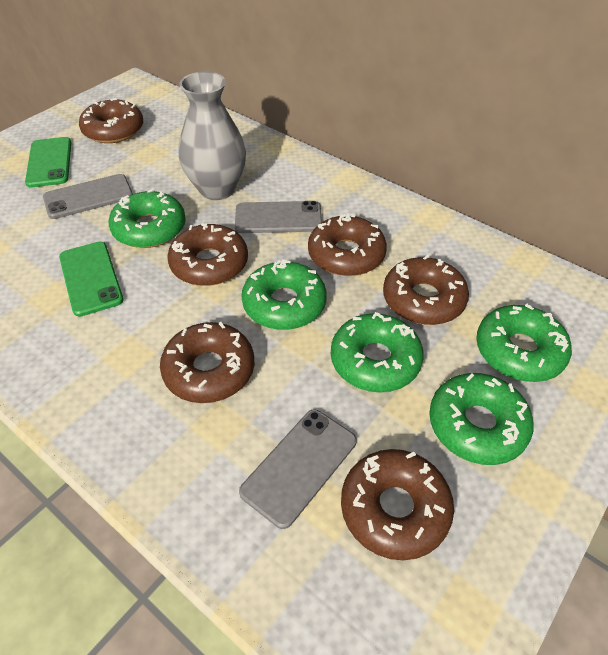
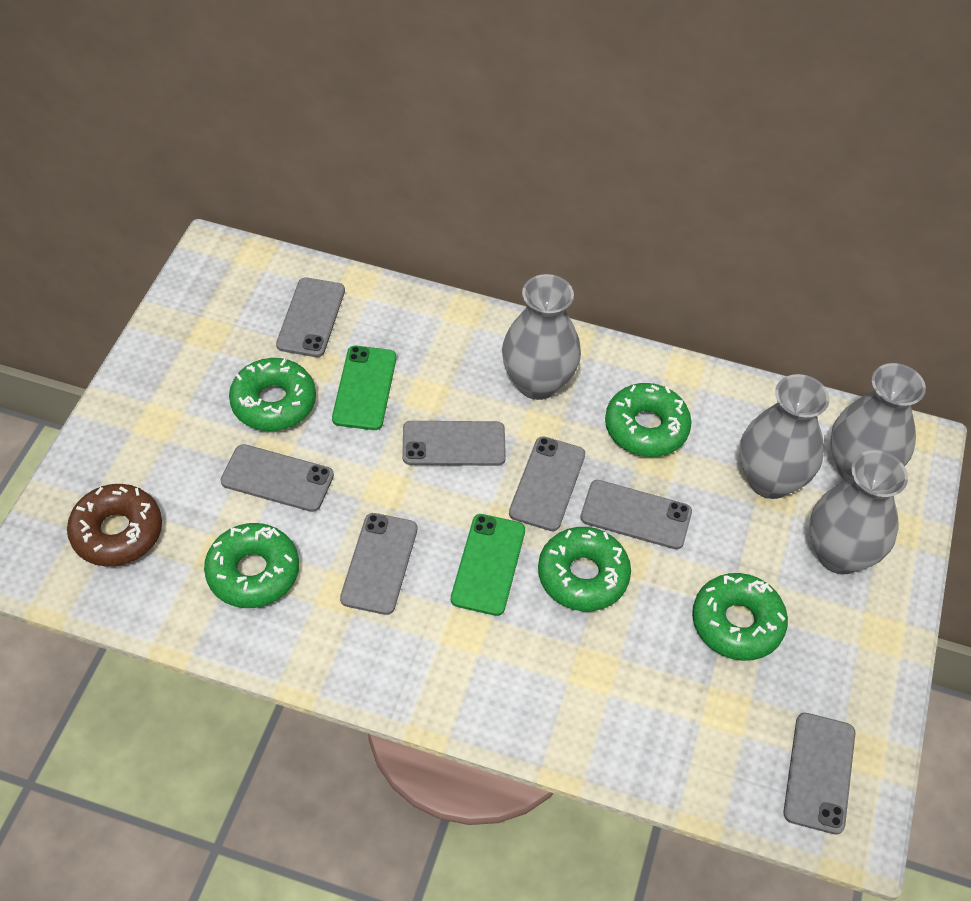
brown donut: 6 -> 1
grey phone: 3 -> 7
grey vase: 1 -> 4

